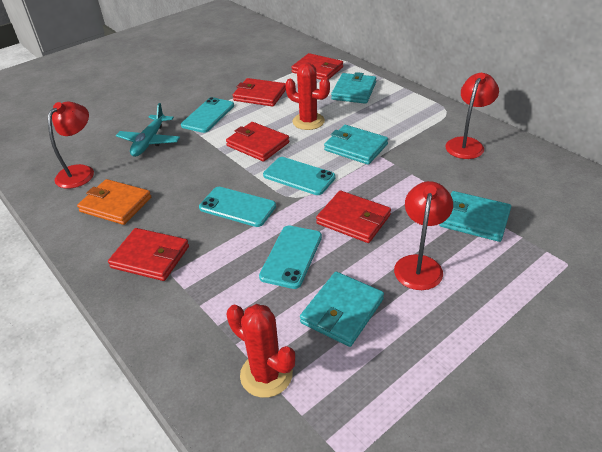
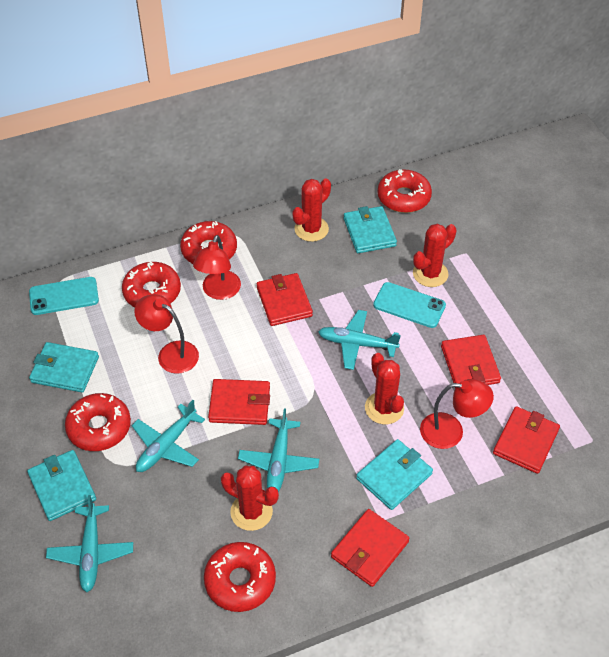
orange wallet: 1 -> 0
red cactus: 2 -> 4
red donut: 0 -> 5
turquoise phone: 4 -> 2
turquoise plane: 1 -> 4

